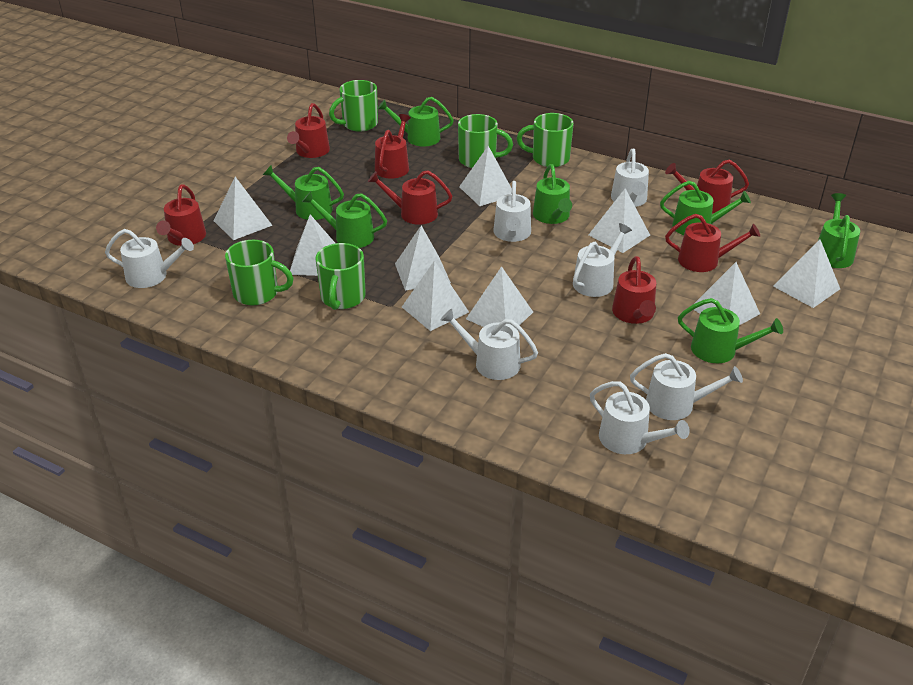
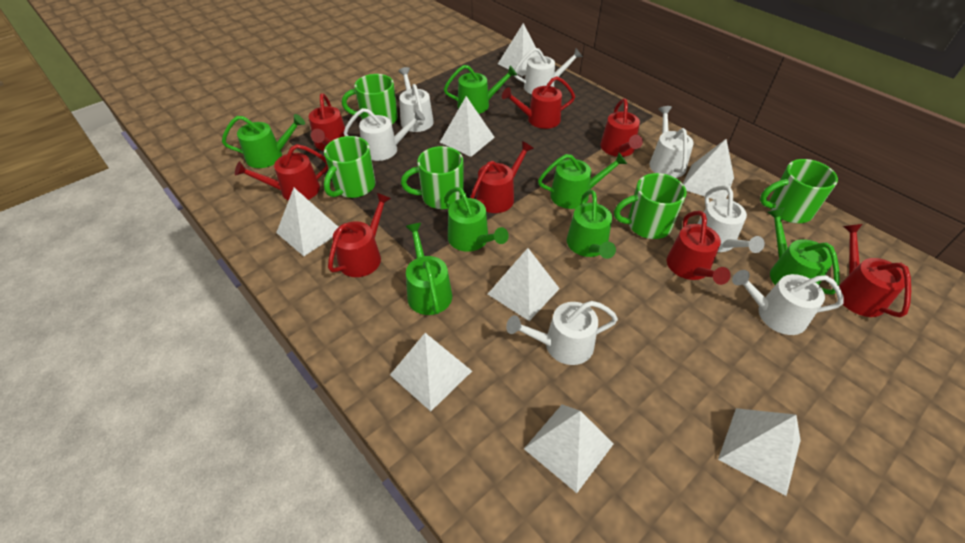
red watering can: 7 -> 8
white pyramid: 9 -> 8

